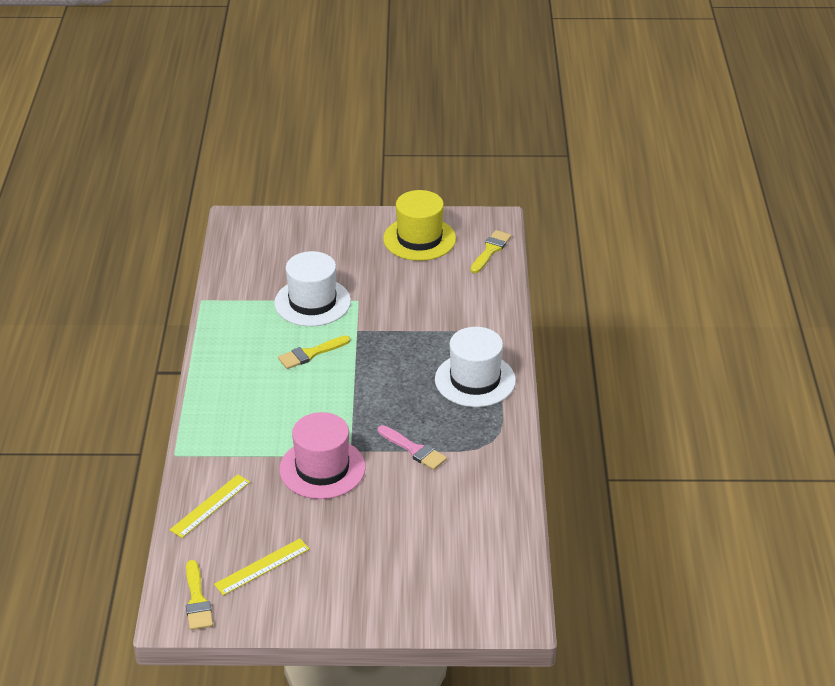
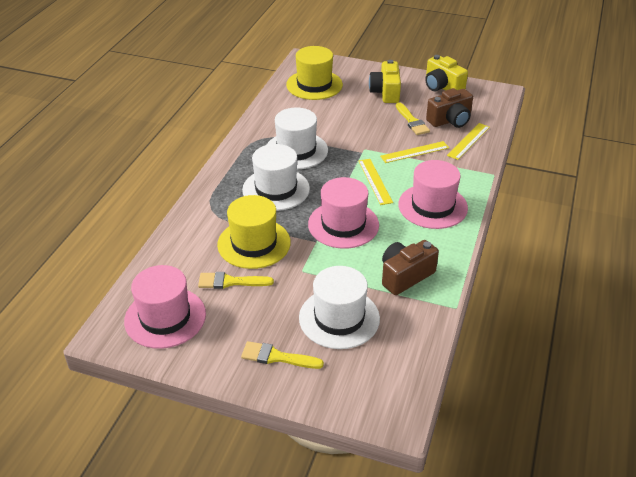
brown camera: 0 -> 2
pink brush: 1 -> 0
pink hat: 1 -> 3
white hat: 2 -> 3
yellow camera: 0 -> 2
yellow hat: 1 -> 2
yellow ruler: 2 -> 3

